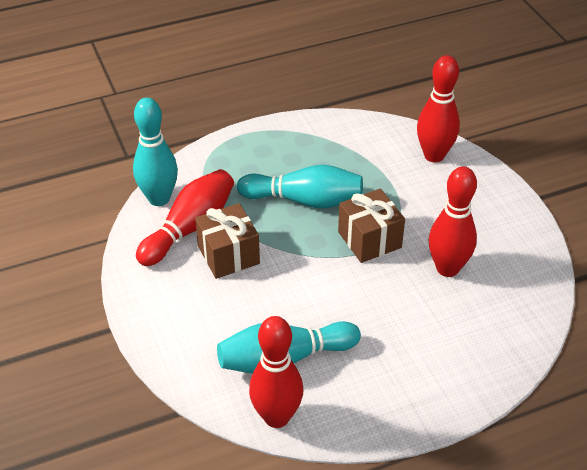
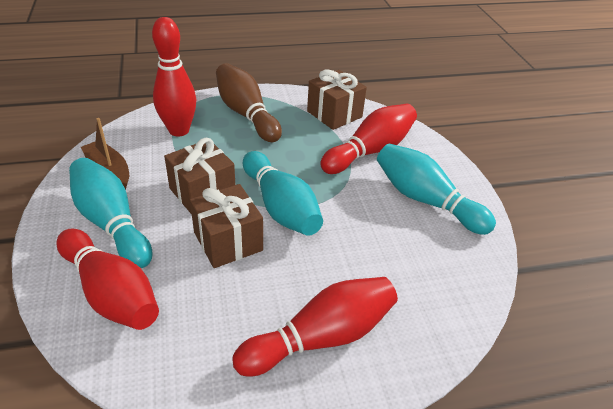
brown boat: 0 -> 1
brown bowling pin: 0 -> 1
brown gift: 2 -> 3

